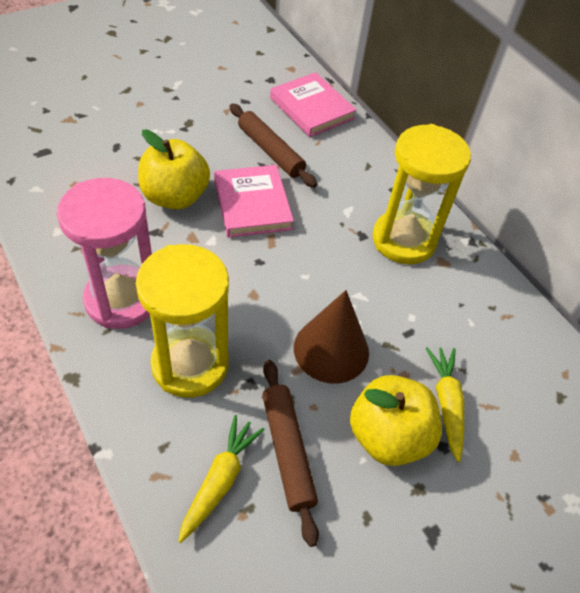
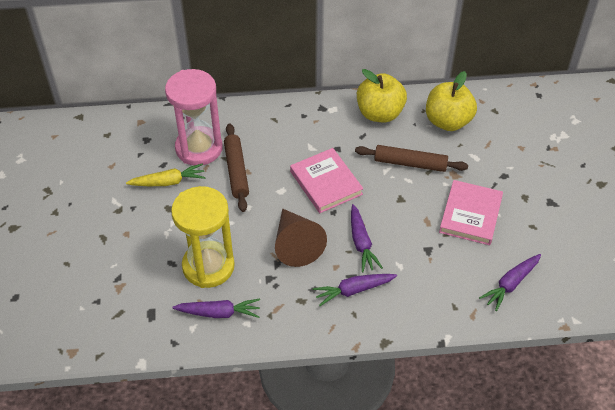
purple carrot: 0 -> 4
yellow carrot: 2 -> 1
yellow hourglass: 2 -> 1

